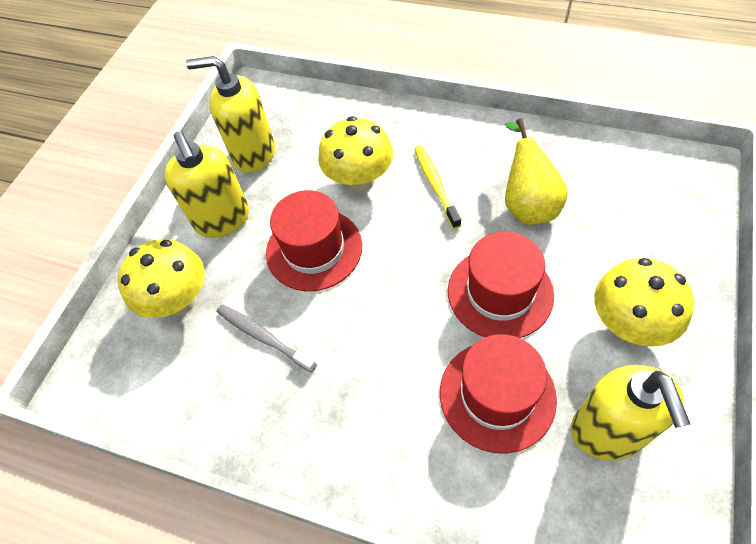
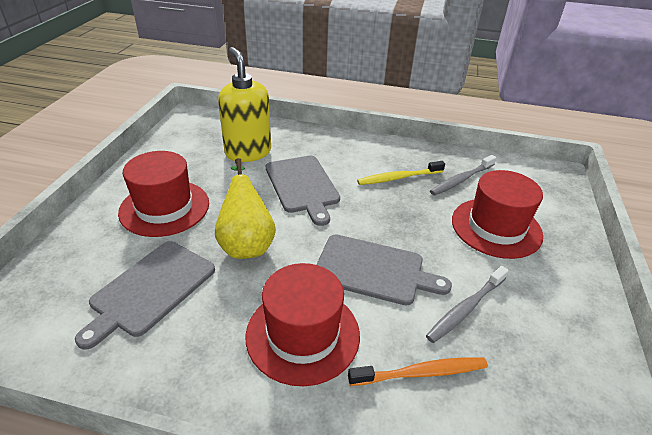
grey cutting board: 0 -> 3
grey toothbrush: 1 -> 2
orange toothbrush: 0 -> 1
yellow mushroom: 3 -> 0
yellow soap dispenser: 3 -> 1

